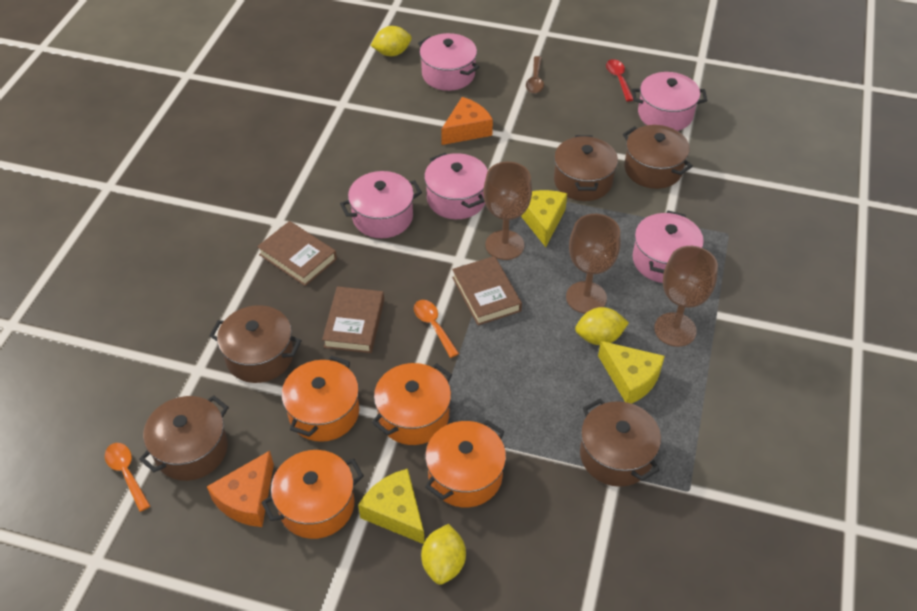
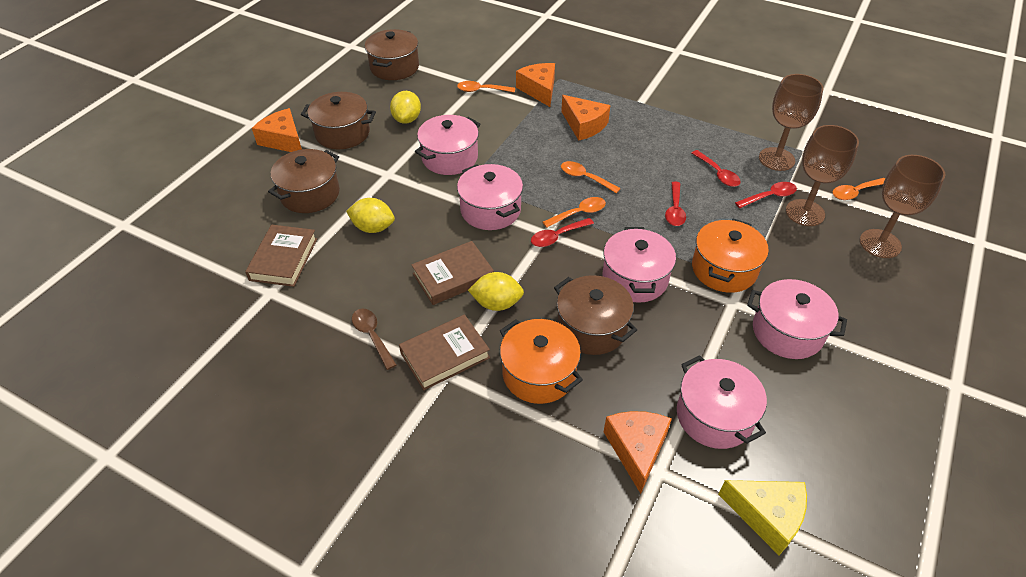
brown pot: 5 -> 4
orange cheese: 2 -> 4
orange pot: 4 -> 2
orange spoon: 2 -> 4
red spoon: 1 -> 4
yellow cheese: 3 -> 1

